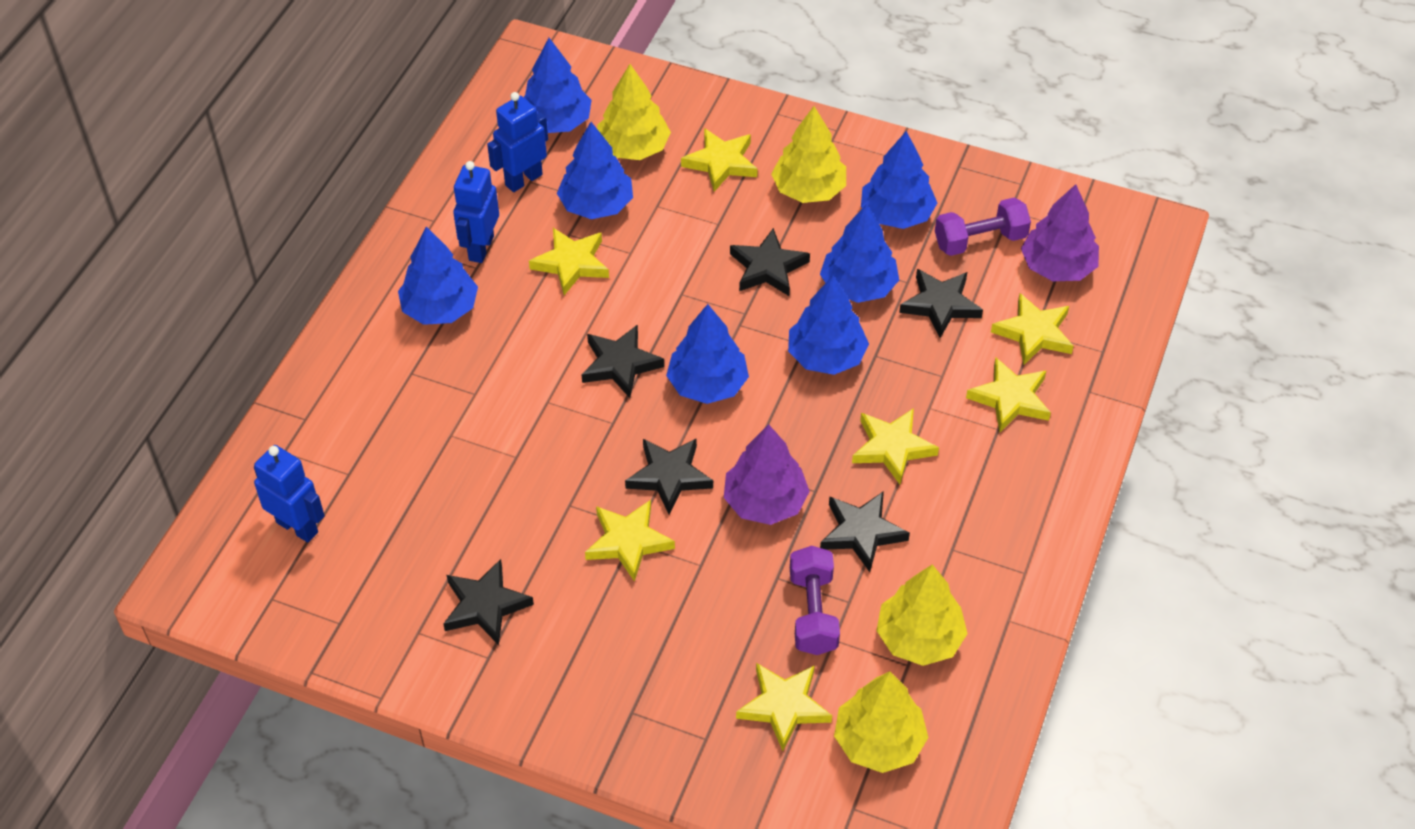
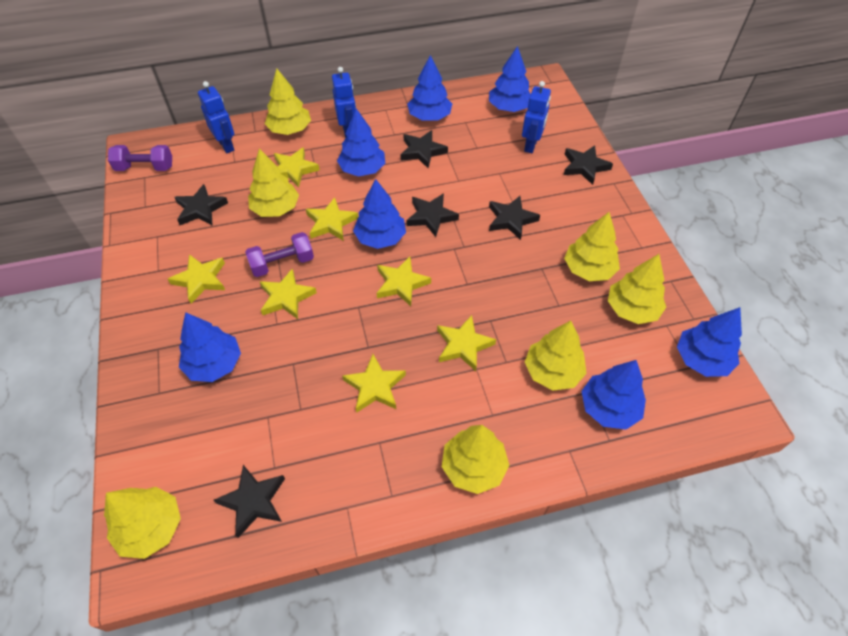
purple tree: 2 -> 0
yellow tree: 4 -> 7

